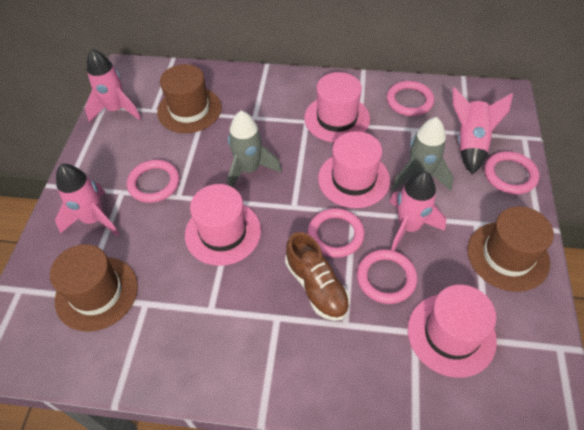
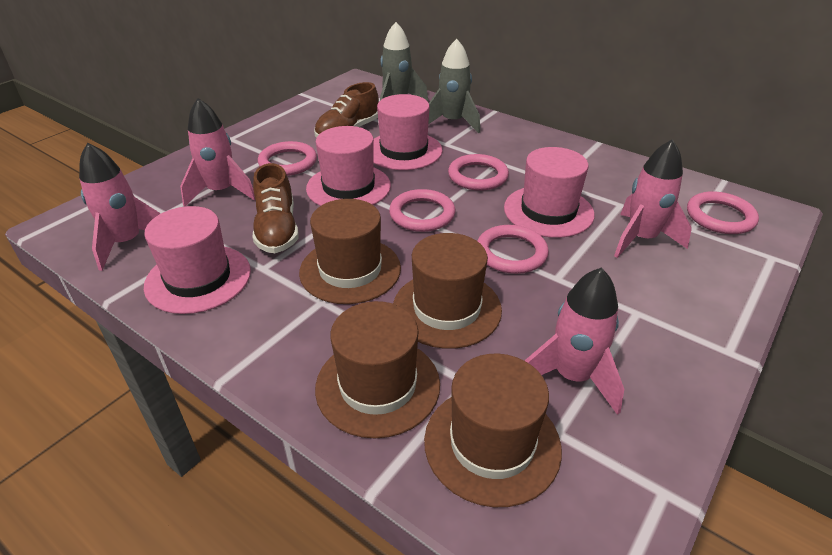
brown hat: 3 -> 4
brown shoe: 1 -> 2

